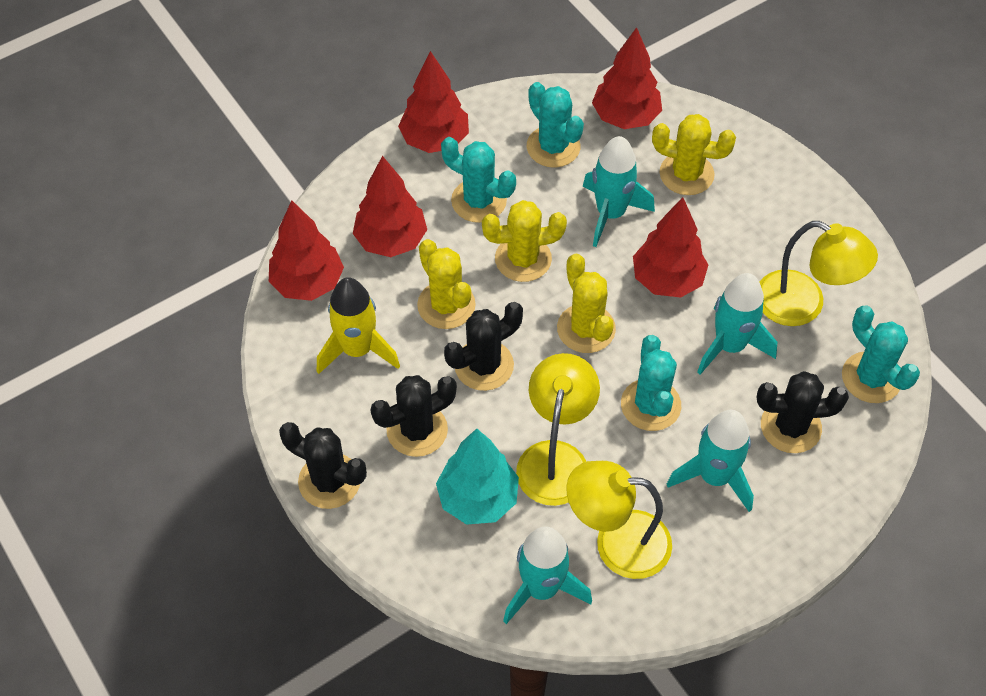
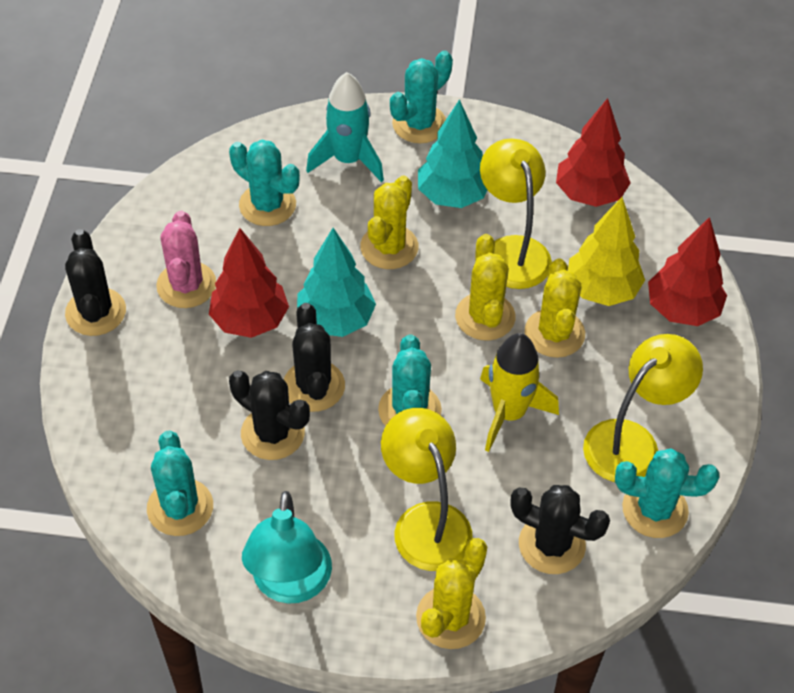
pink cactus: 0 -> 1
red tree: 5 -> 3
turquoise cactus: 4 -> 5
turquoise lamp: 0 -> 1
turquoise rocket: 4 -> 1
turquoise tree: 1 -> 2
yellow tree: 0 -> 1

